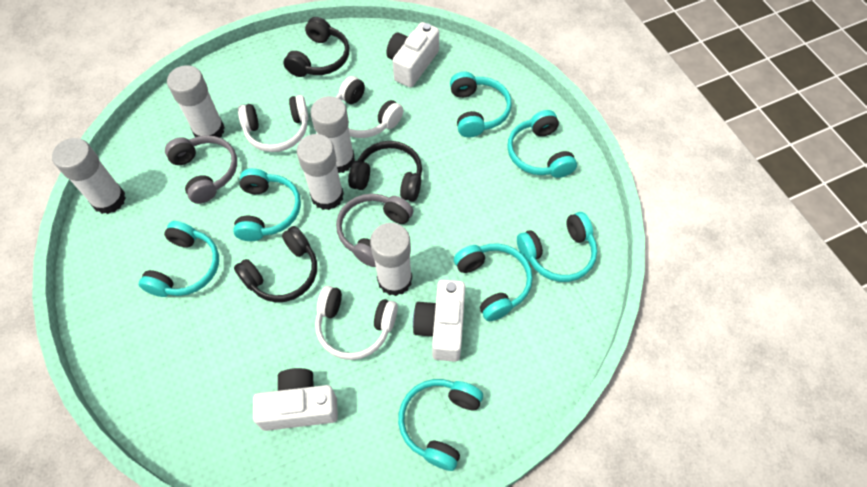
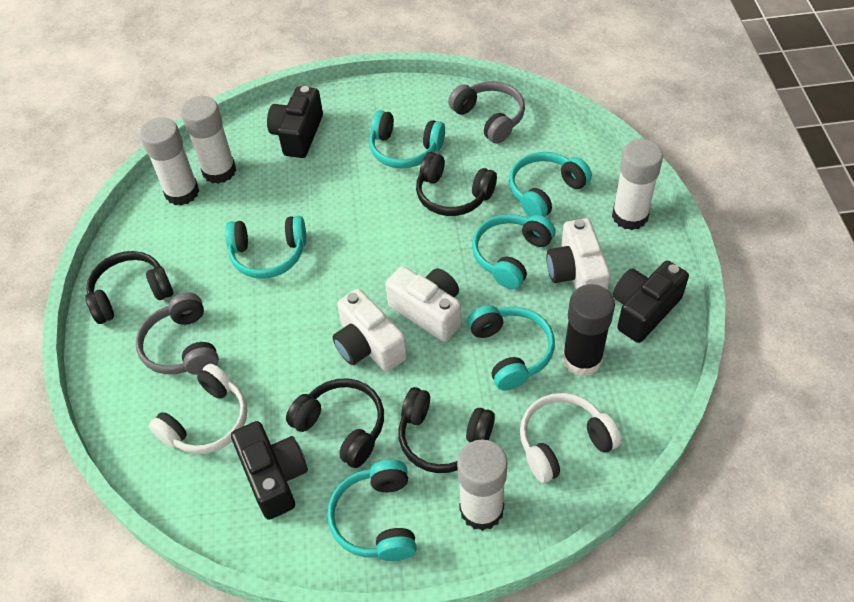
black camera: 0 -> 3
black glue stick: 0 -> 1
black headphones: 3 -> 4
turquoise headphones: 7 -> 6
white glue stick: 5 -> 4
white headphones: 3 -> 2

